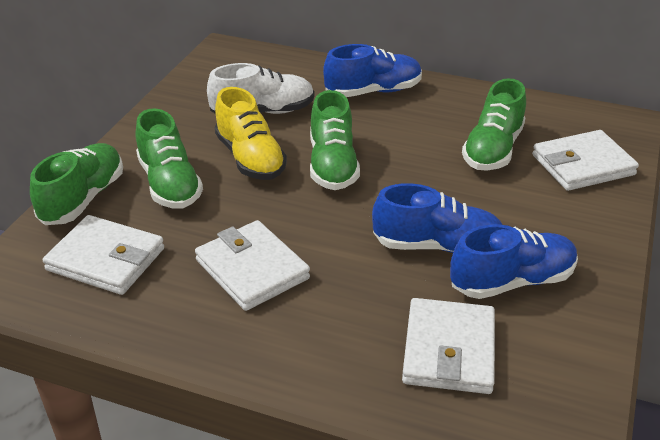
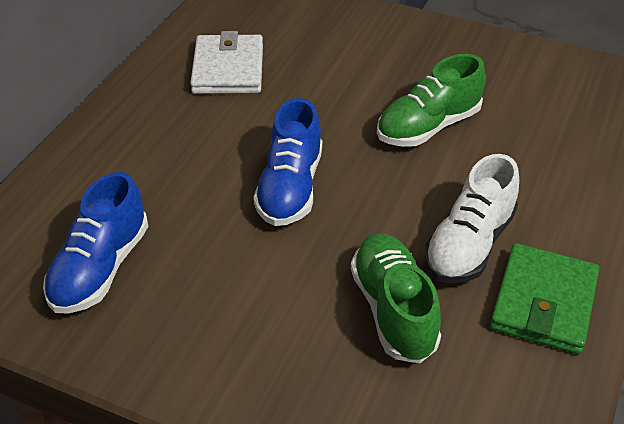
blue shoe: 3 -> 2
green shoe: 4 -> 2
green wallet: 0 -> 1
white wallet: 4 -> 1
yellow shoe: 1 -> 0

